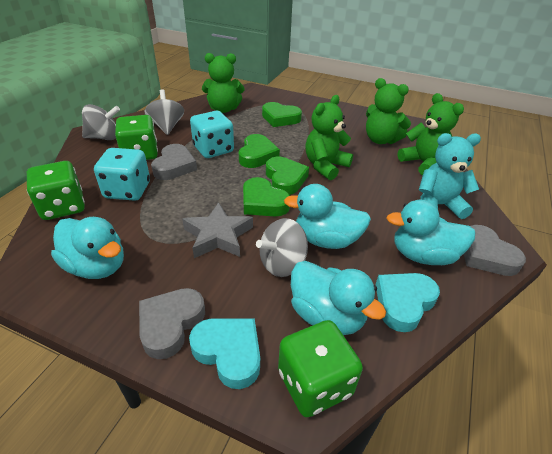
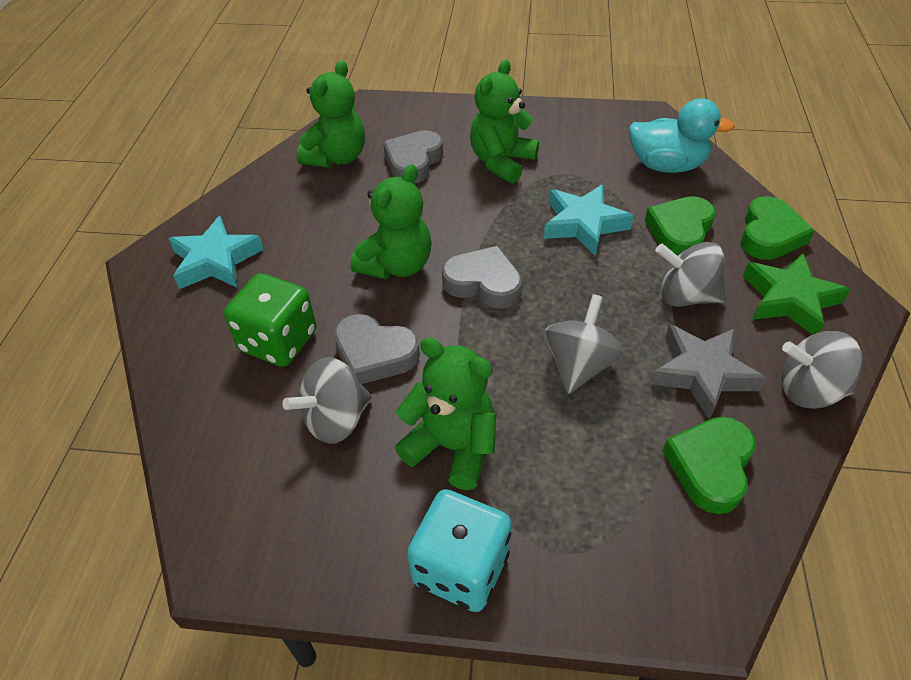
green dice: 3 -> 1
green heart: 4 -> 3
green star: 0 -> 1
grey spinning top: 3 -> 4
turquoise dice: 2 -> 1
turquoise duck: 4 -> 1
turquoise heart: 2 -> 0
turquoise star: 0 -> 2
turquoise teddy bear: 1 -> 0

